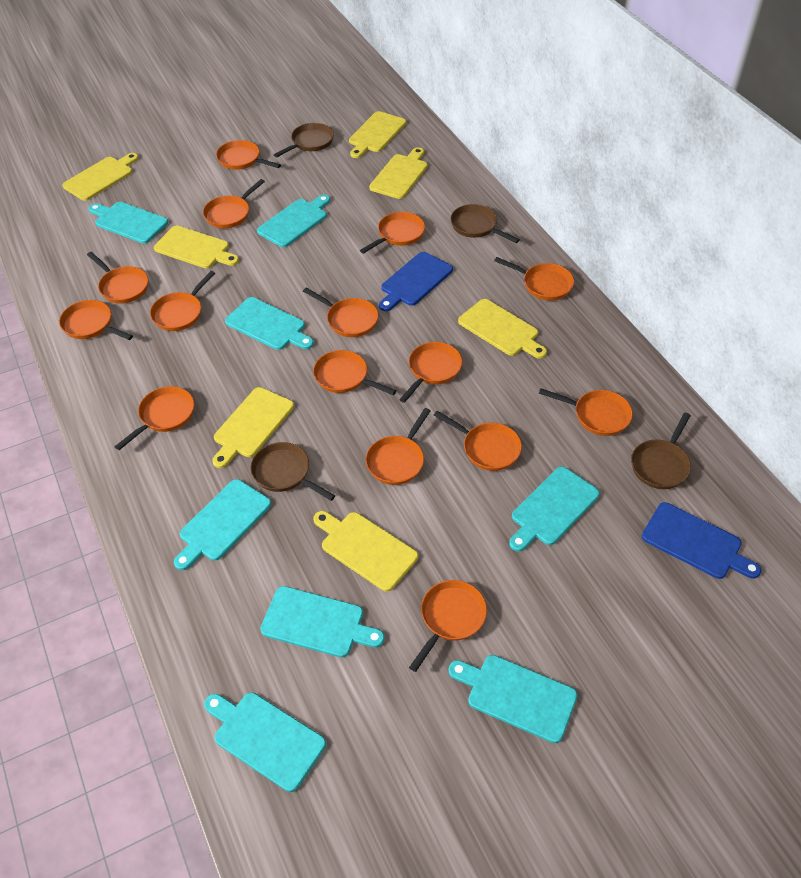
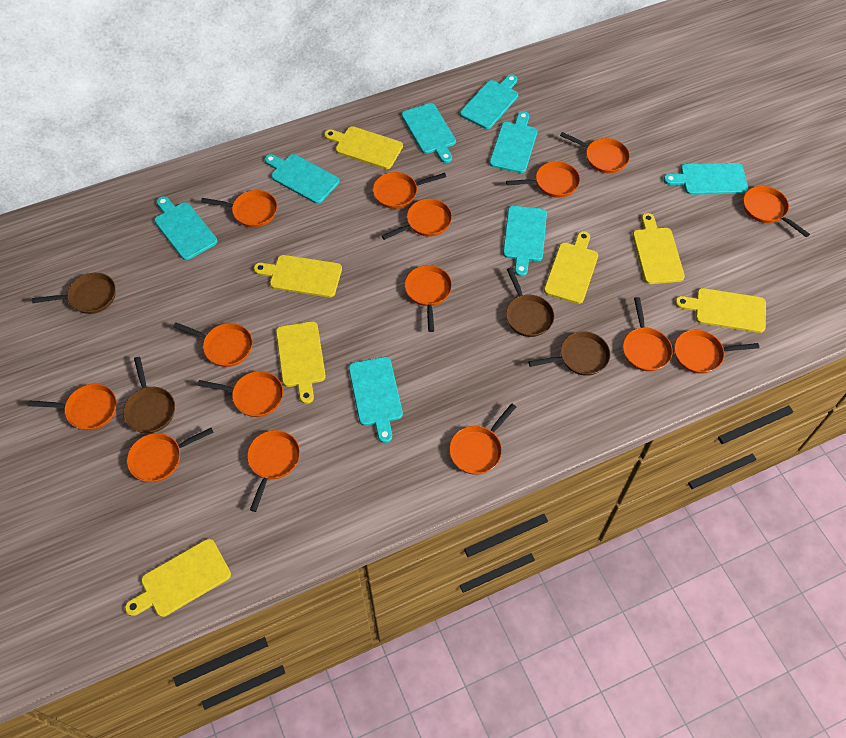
blue cutting board: 2 -> 0

